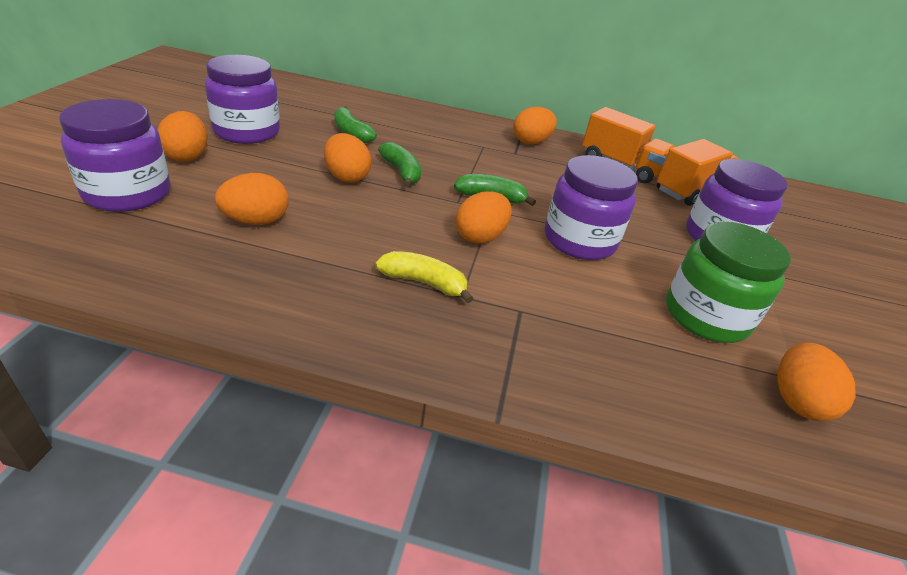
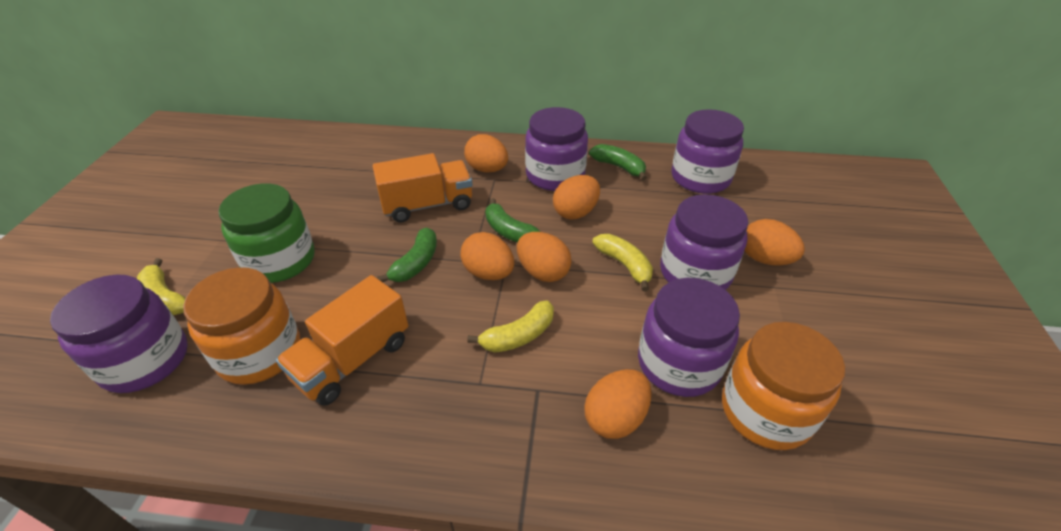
orange jar: 0 -> 2
purple jar: 4 -> 5
yellow banana: 1 -> 3

